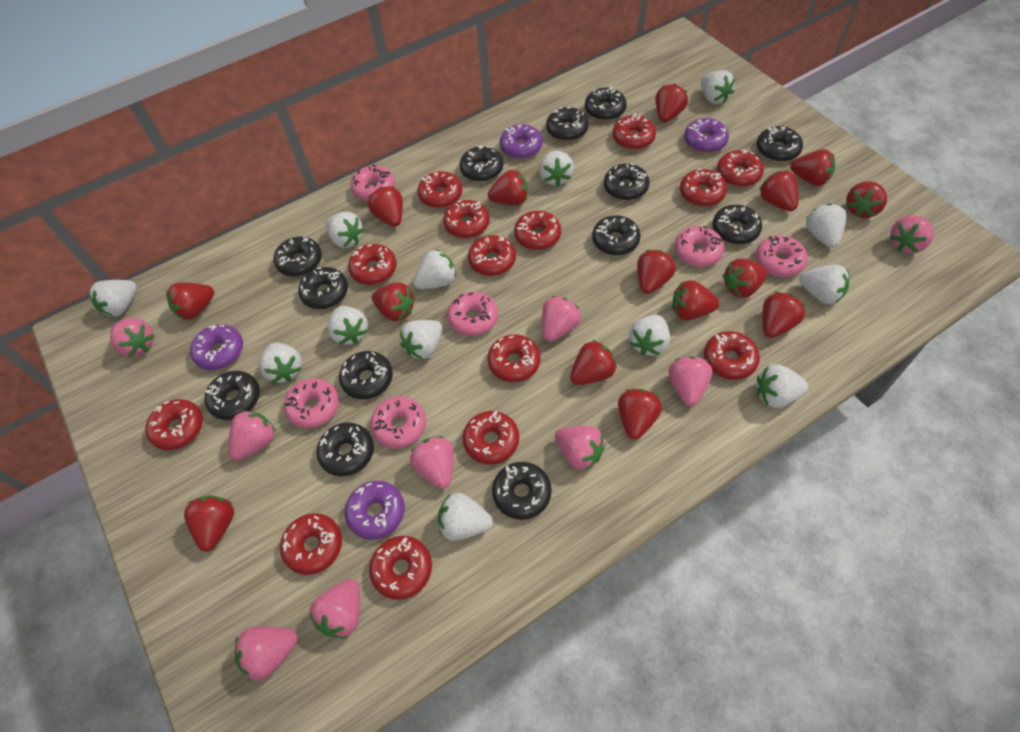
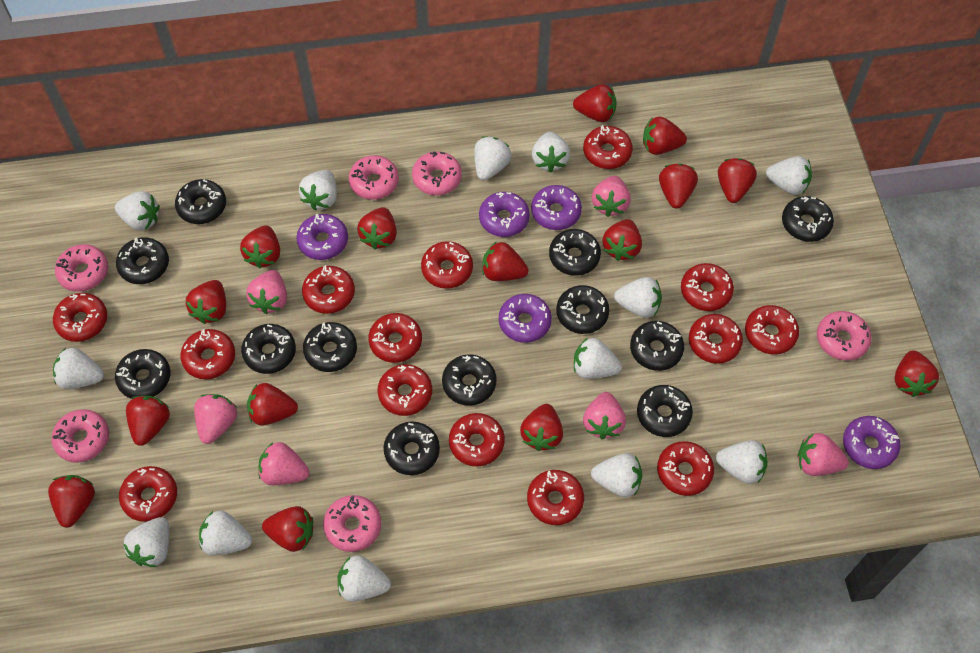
black donut: 13 -> 12
pink strawberry: 9 -> 6
purple donut: 4 -> 5

